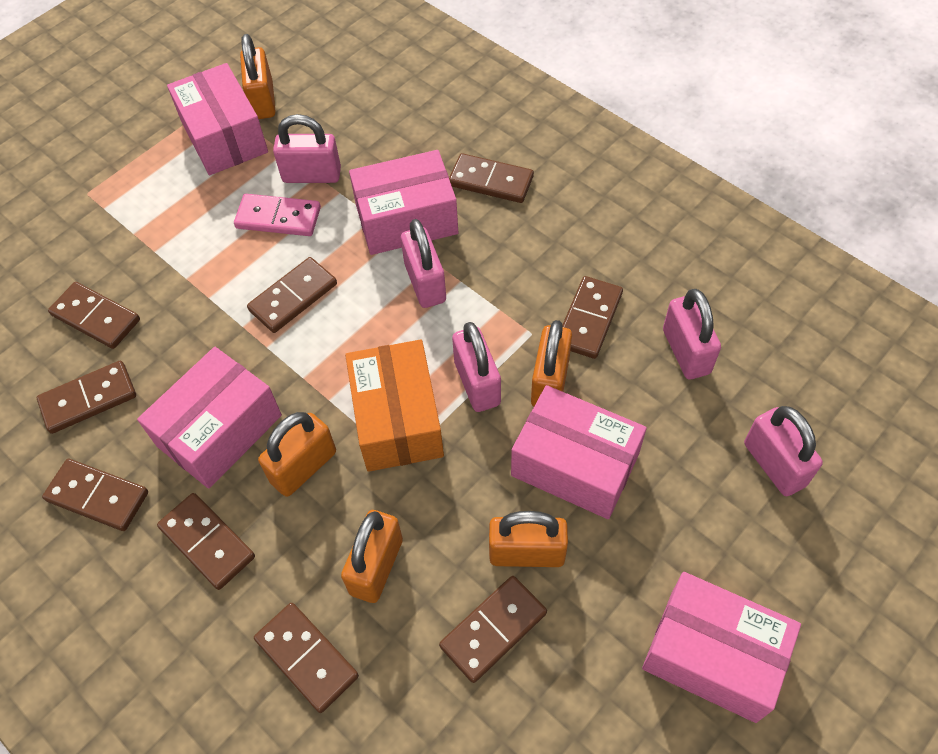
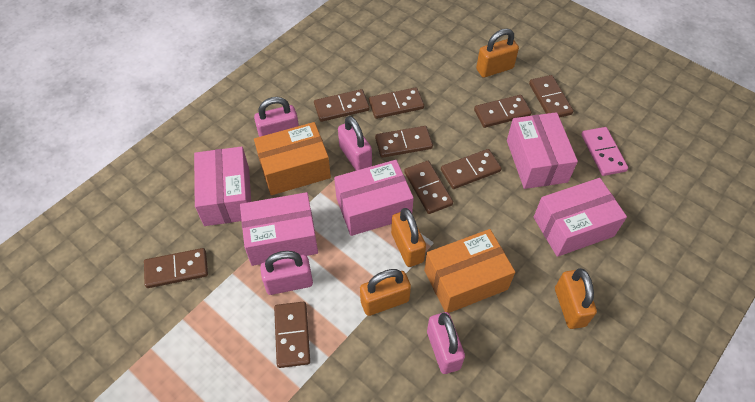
orange box: 1 -> 2
orange padlock: 5 -> 4
pink padlock: 5 -> 4

